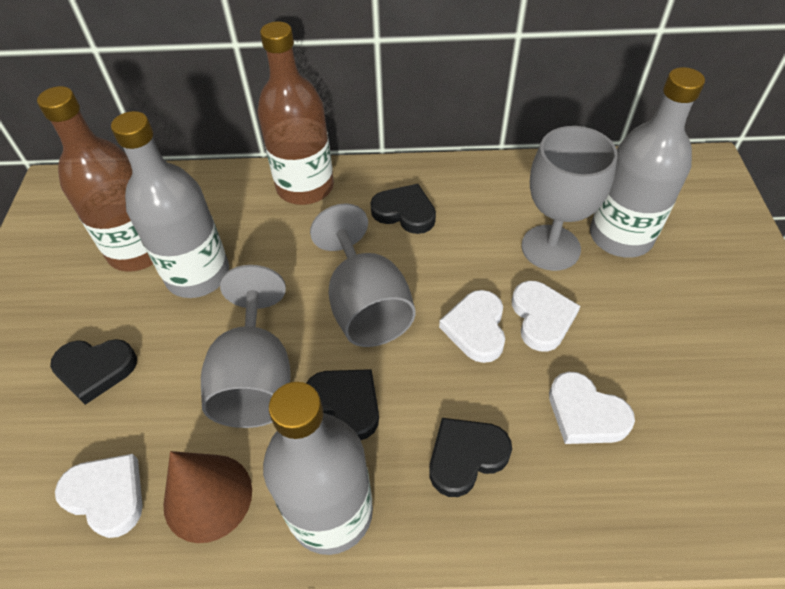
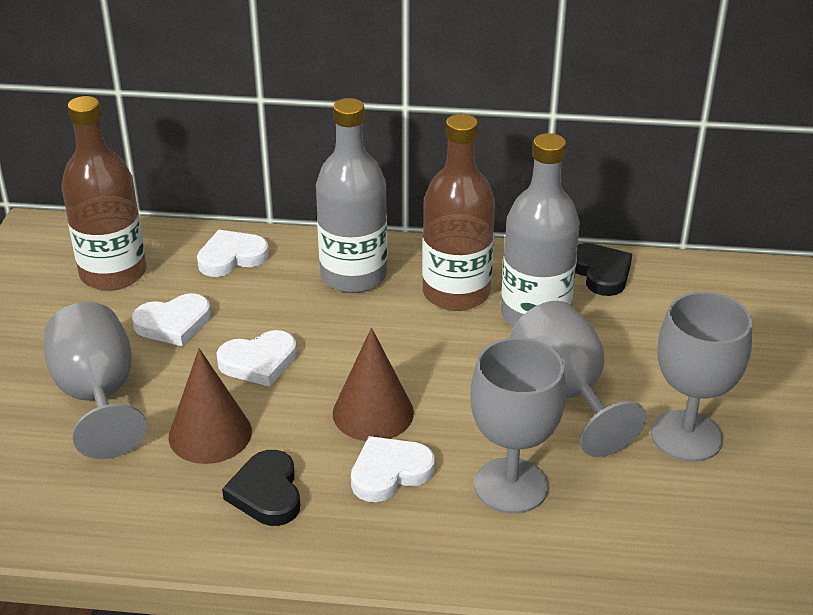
black heart: 4 -> 2
brown cone: 1 -> 2
grey bottle: 3 -> 2
grey goblet: 3 -> 4

